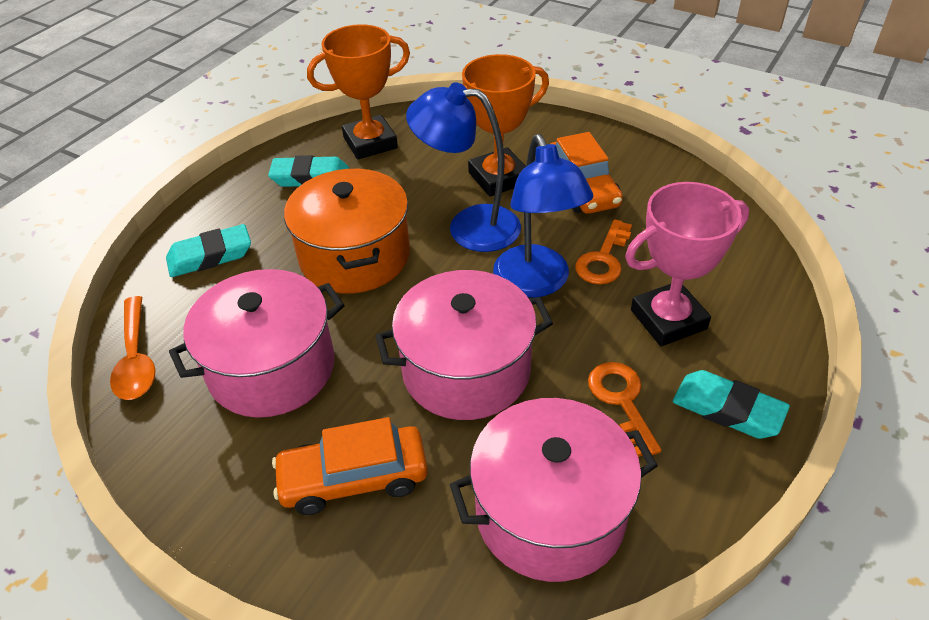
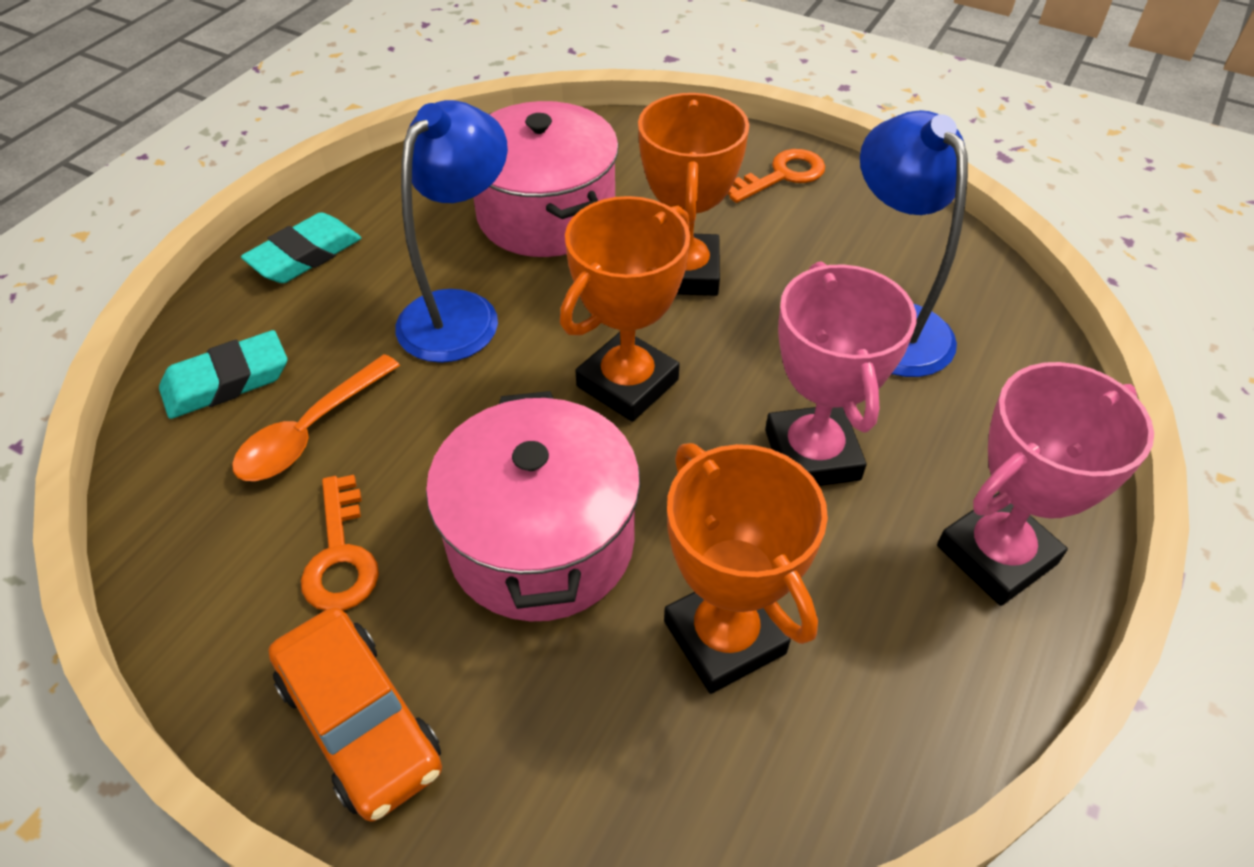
orange car: 2 -> 1
orange pot: 1 -> 0
orange trophy: 2 -> 3
pink pot: 3 -> 2
pink trophy: 1 -> 2
turquoise eraser: 3 -> 2

